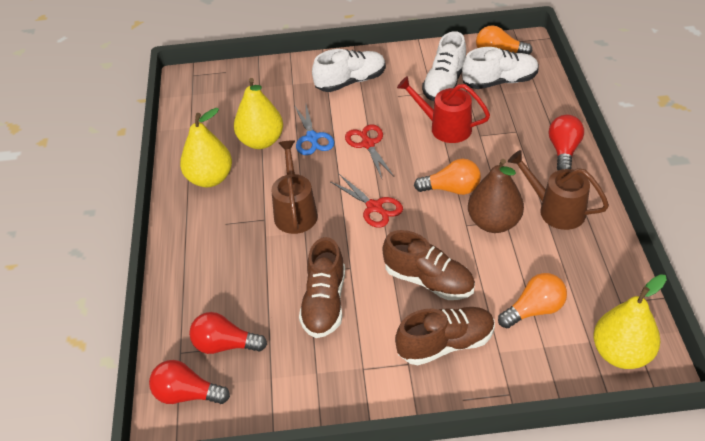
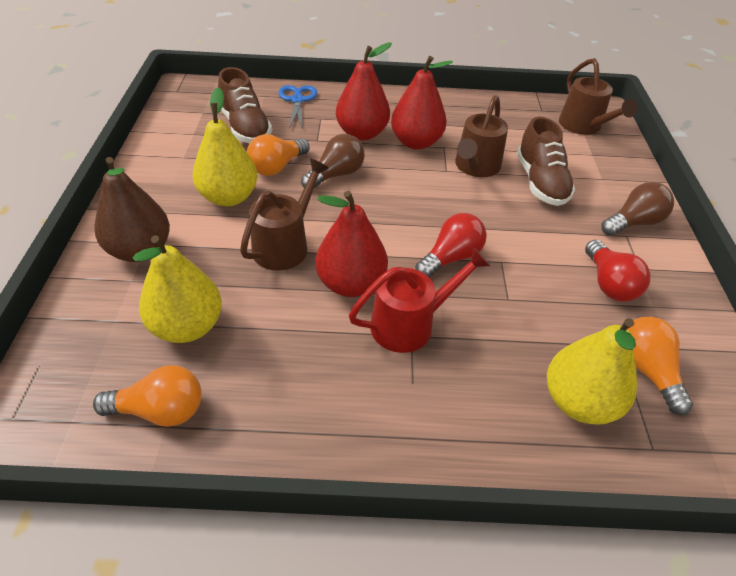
brown light bulb: 0 -> 2
brown shoe: 3 -> 2
brown watering can: 2 -> 3
red light bulb: 3 -> 2
red pear: 0 -> 3
red scissors: 2 -> 0
white shoe: 3 -> 0

